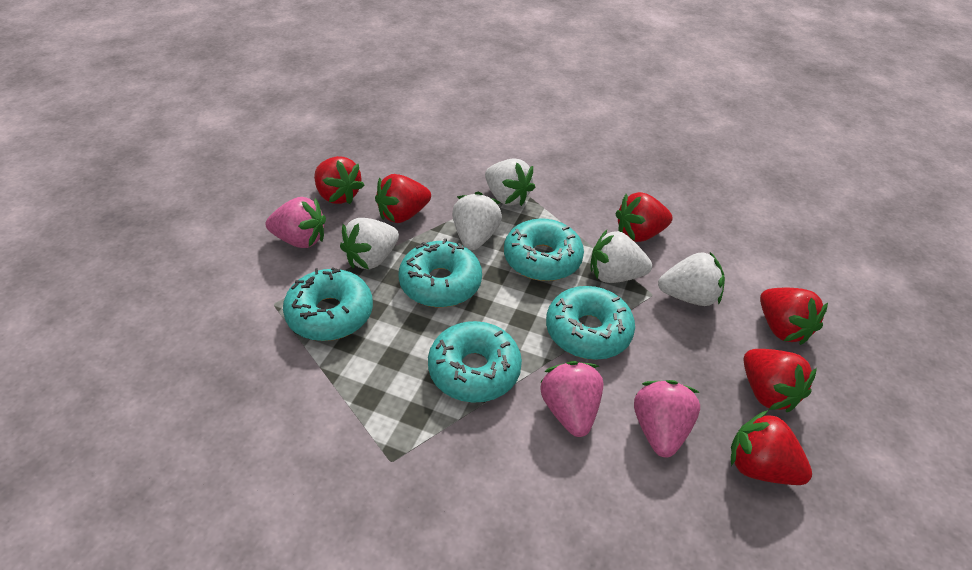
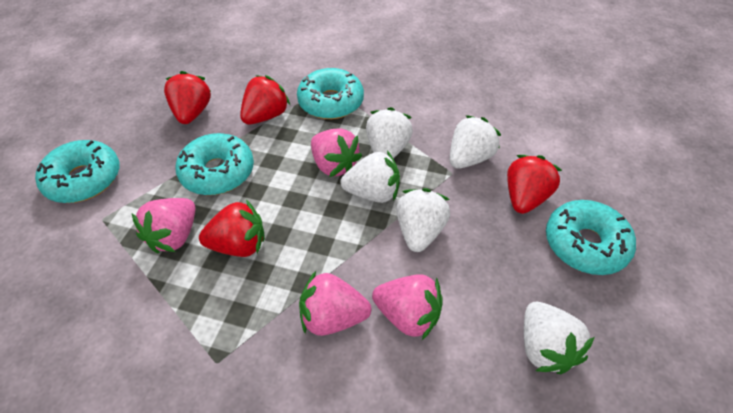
pink strawberry: 3 -> 4
red strawberry: 6 -> 4
turquoise donut: 5 -> 4

